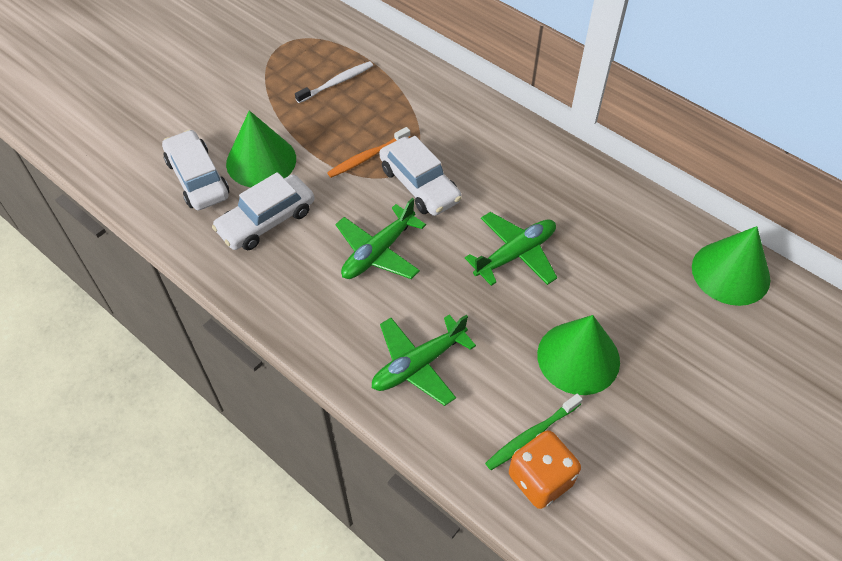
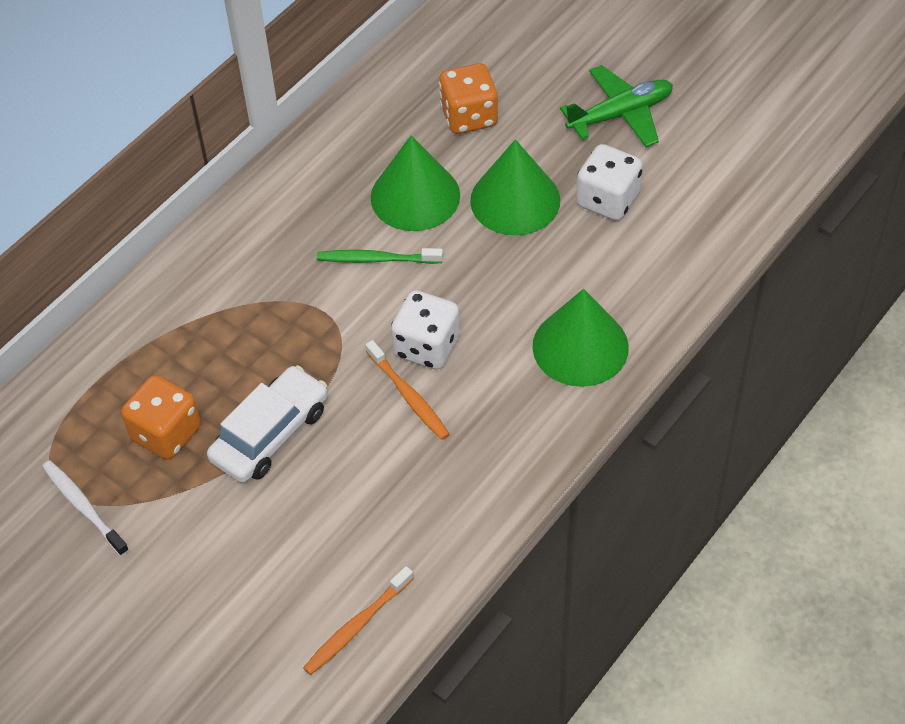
green plane: 3 -> 1
orange dice: 1 -> 2
orange toothbrush: 1 -> 2
white car: 3 -> 1
white dice: 0 -> 2

